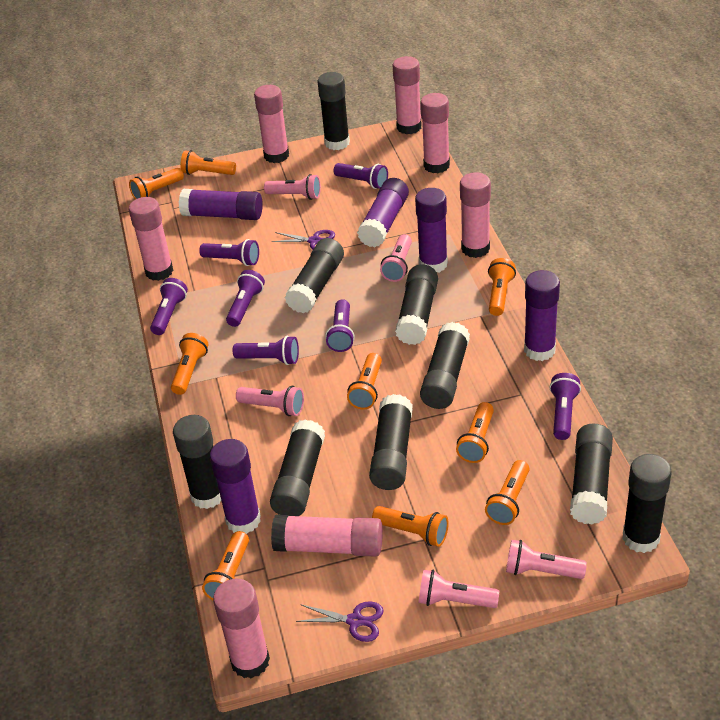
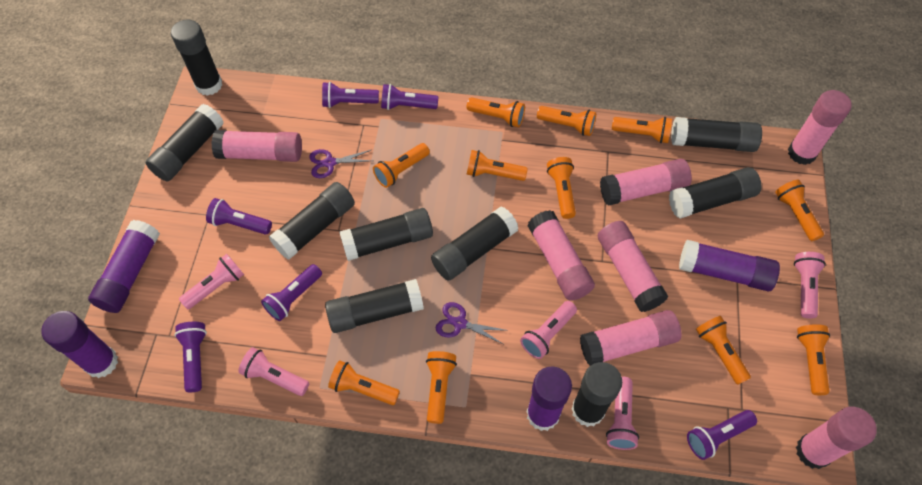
orange flashlight: 9 -> 11
purple flashlight: 7 -> 6
purple glue stick: 5 -> 4

